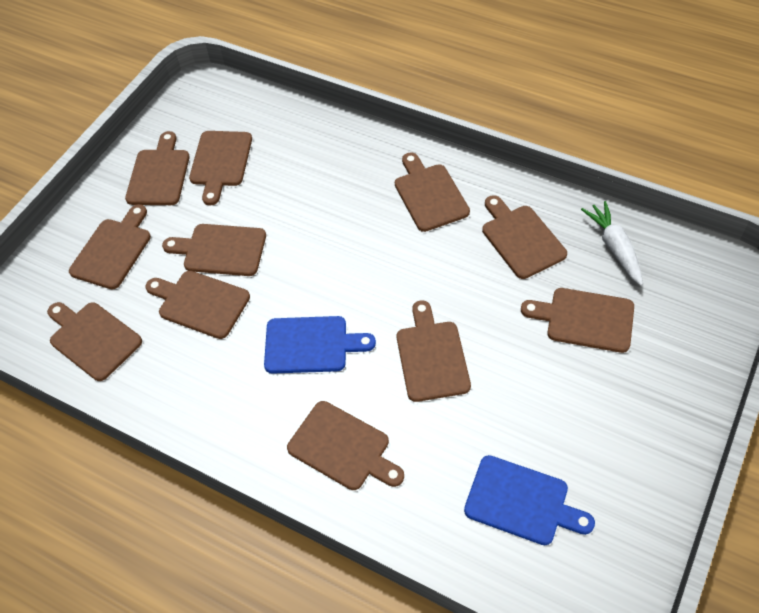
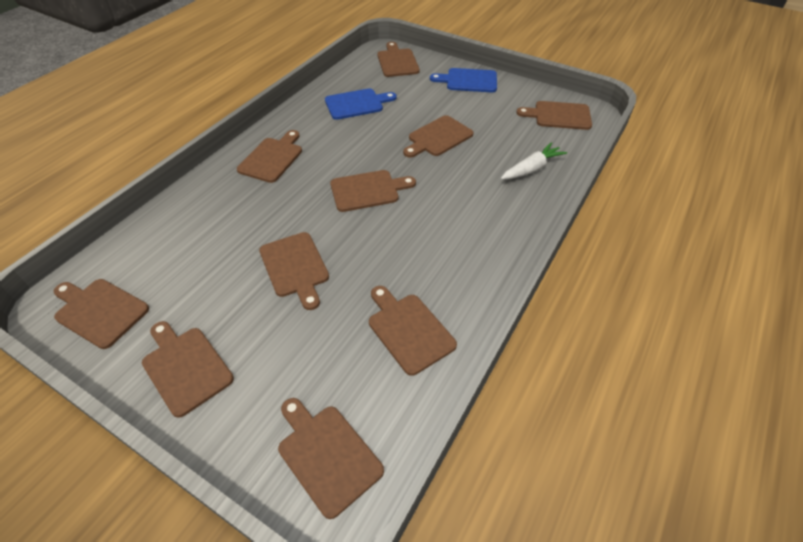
brown cutting board: 11 -> 10

